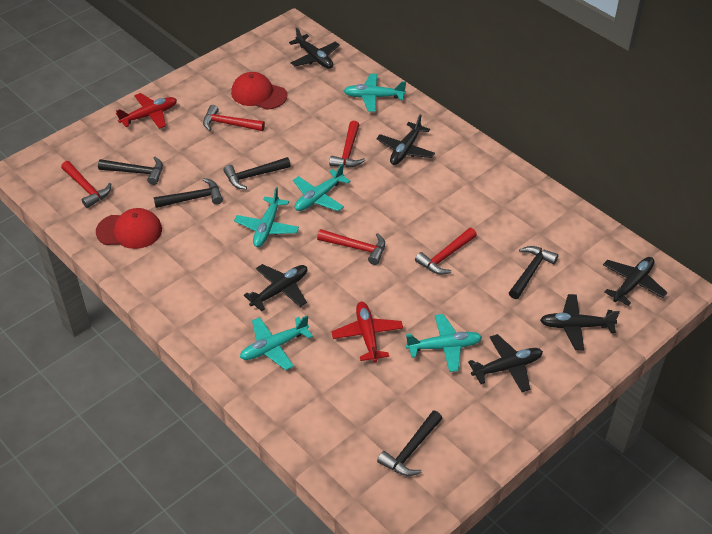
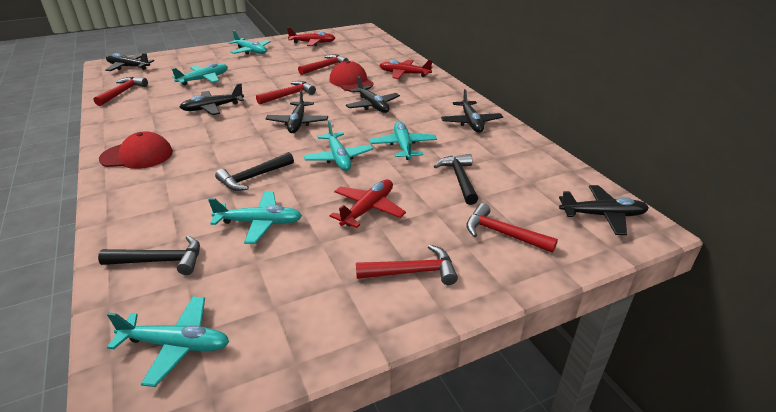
black hammer: 5 -> 3
red plane: 2 -> 3
turquoise plane: 5 -> 6

